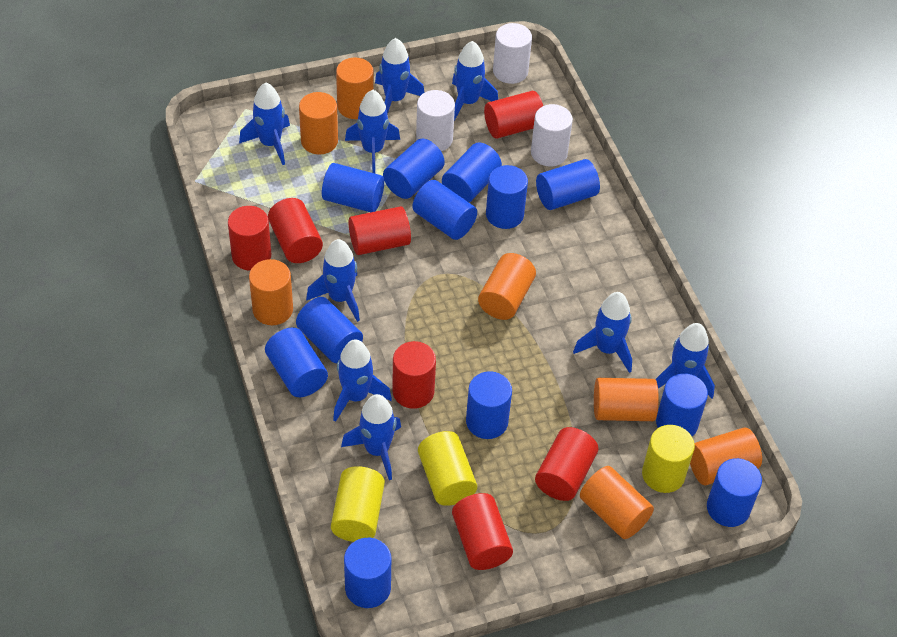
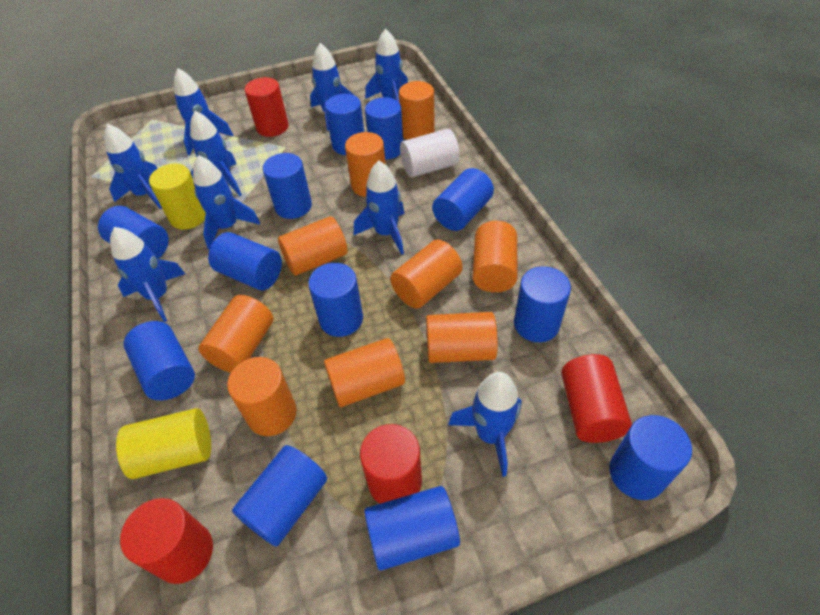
orange cylinder: 7 -> 9
red cylinder: 7 -> 4
white cylinder: 3 -> 1
yellow cylinder: 3 -> 2

